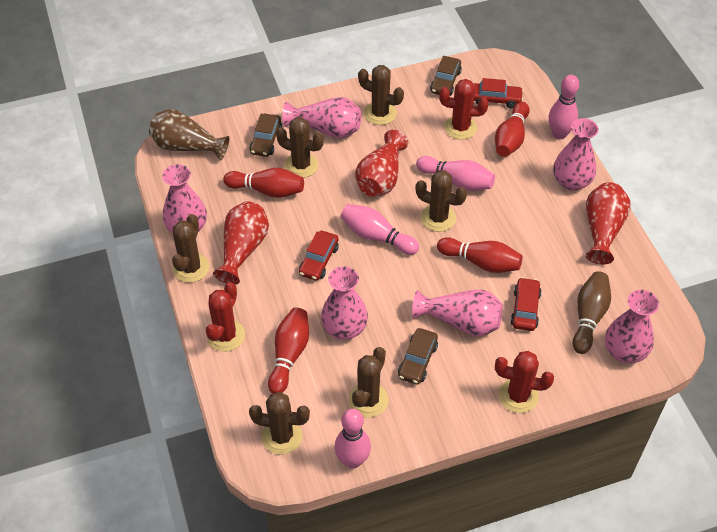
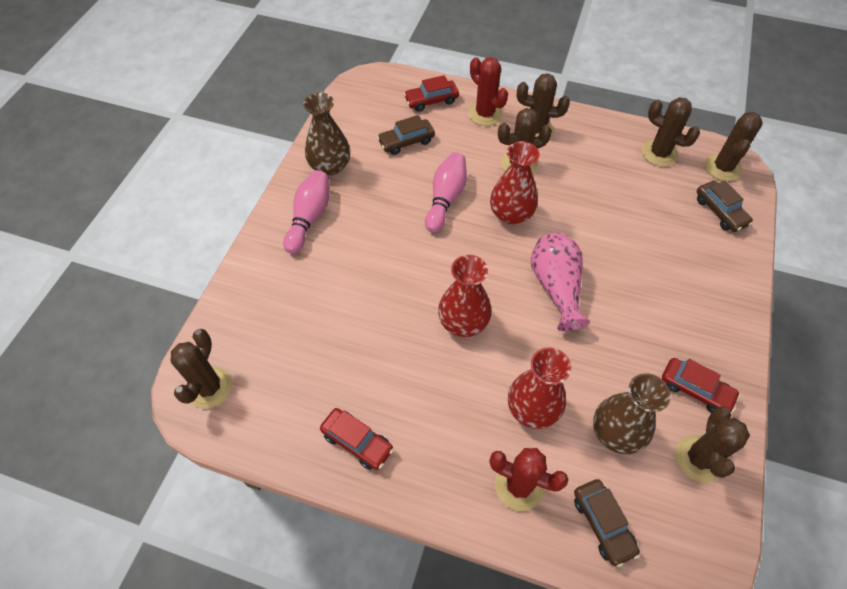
brown bowling pin: 1 -> 0
brown vase: 1 -> 2
pink bowling pin: 4 -> 2
pink vase: 6 -> 1
red bowling pin: 4 -> 0
red cactus: 3 -> 2

